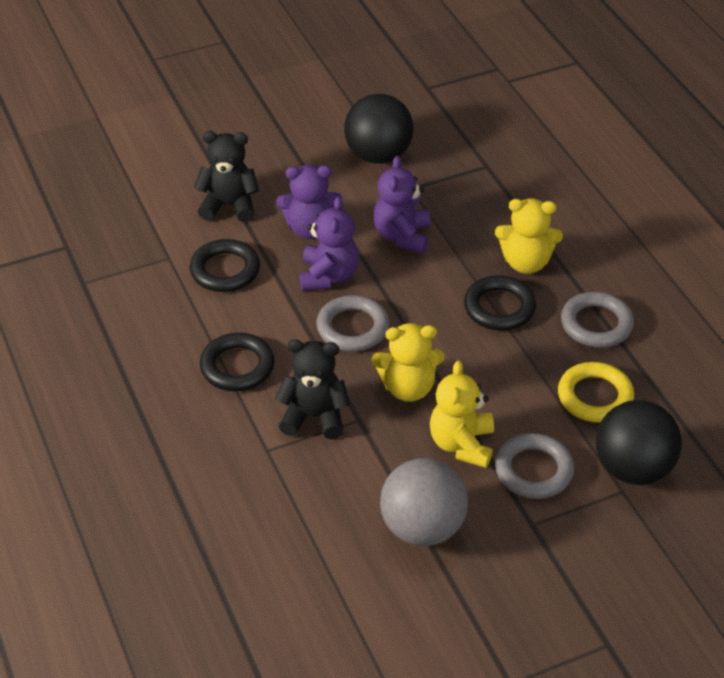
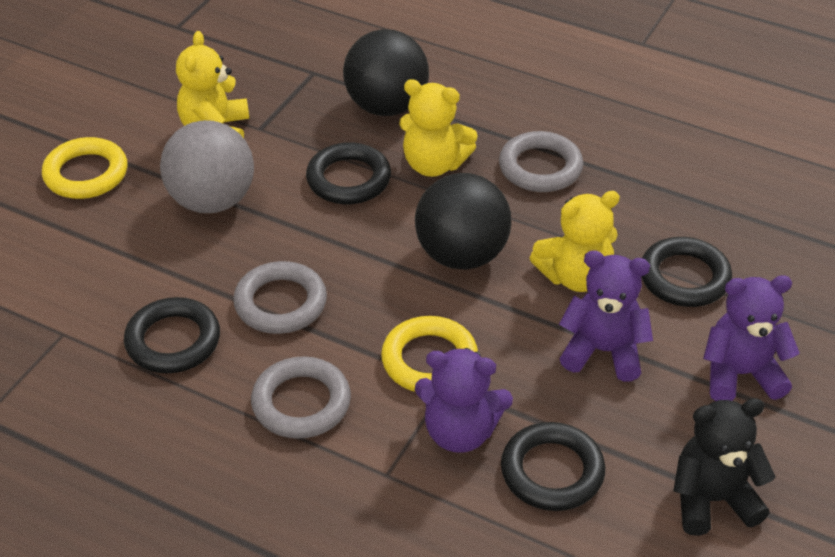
black ring: 3 -> 4
black teddy bear: 2 -> 1
yellow ring: 1 -> 2

